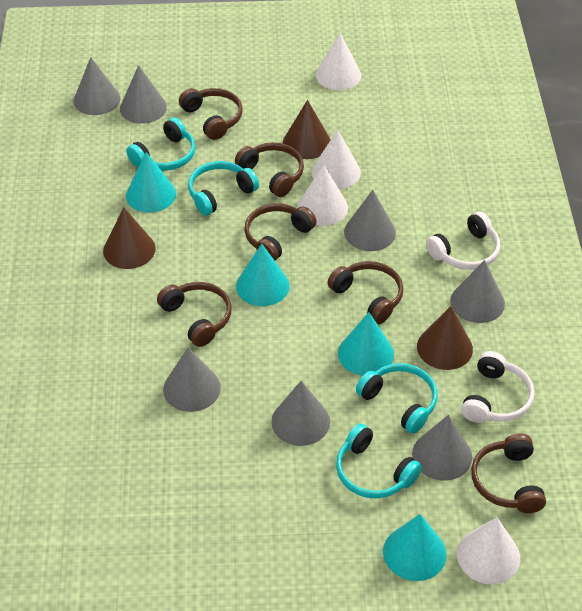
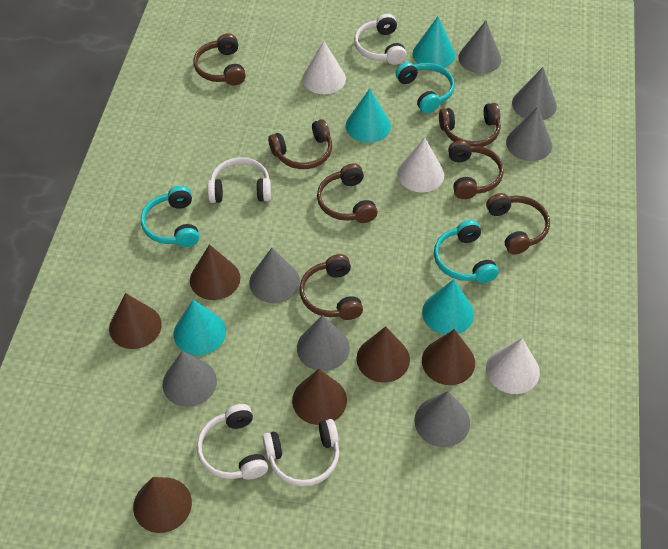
brown cone: 3 -> 6
brown headphones: 6 -> 7
turquoise headphones: 4 -> 3
white cone: 4 -> 3
white headphones: 2 -> 4

